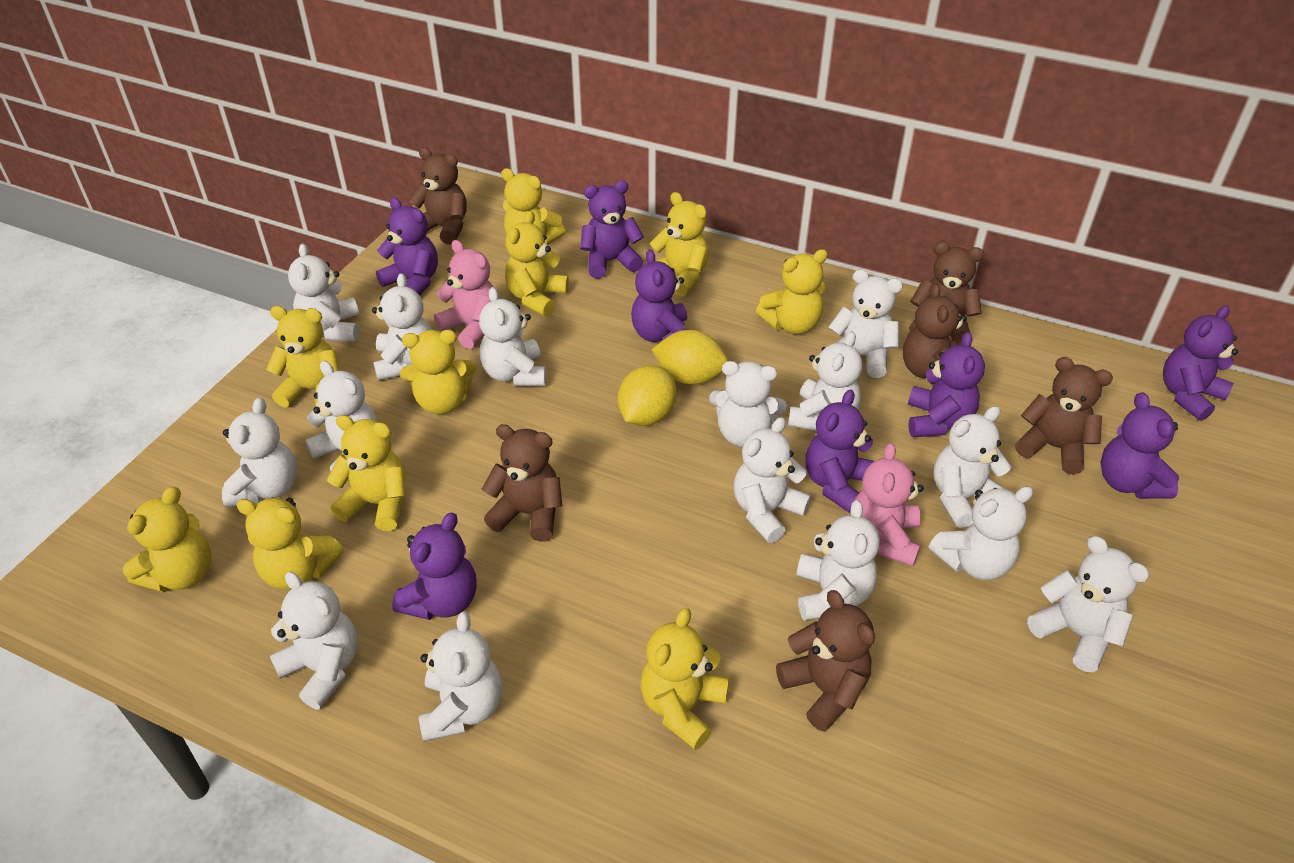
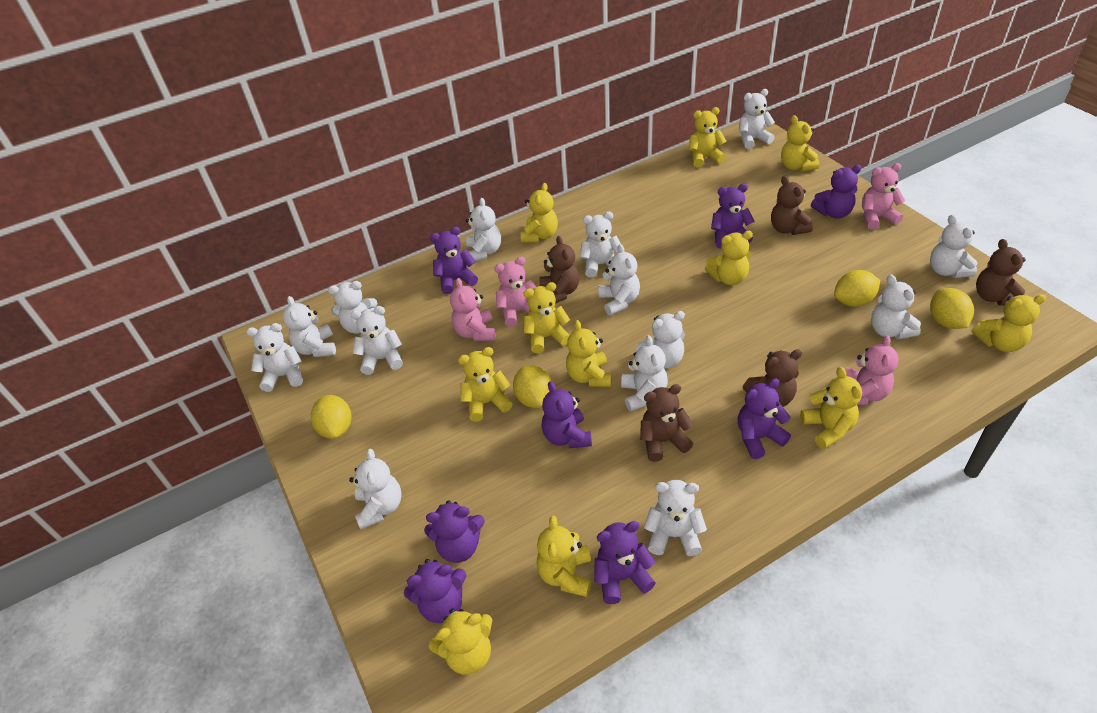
brown teddy bear: 6 -> 5
pink teddy bear: 2 -> 4
white teddy bear: 15 -> 14
yellow lemon: 2 -> 4
yellow teddy bear: 10 -> 11

